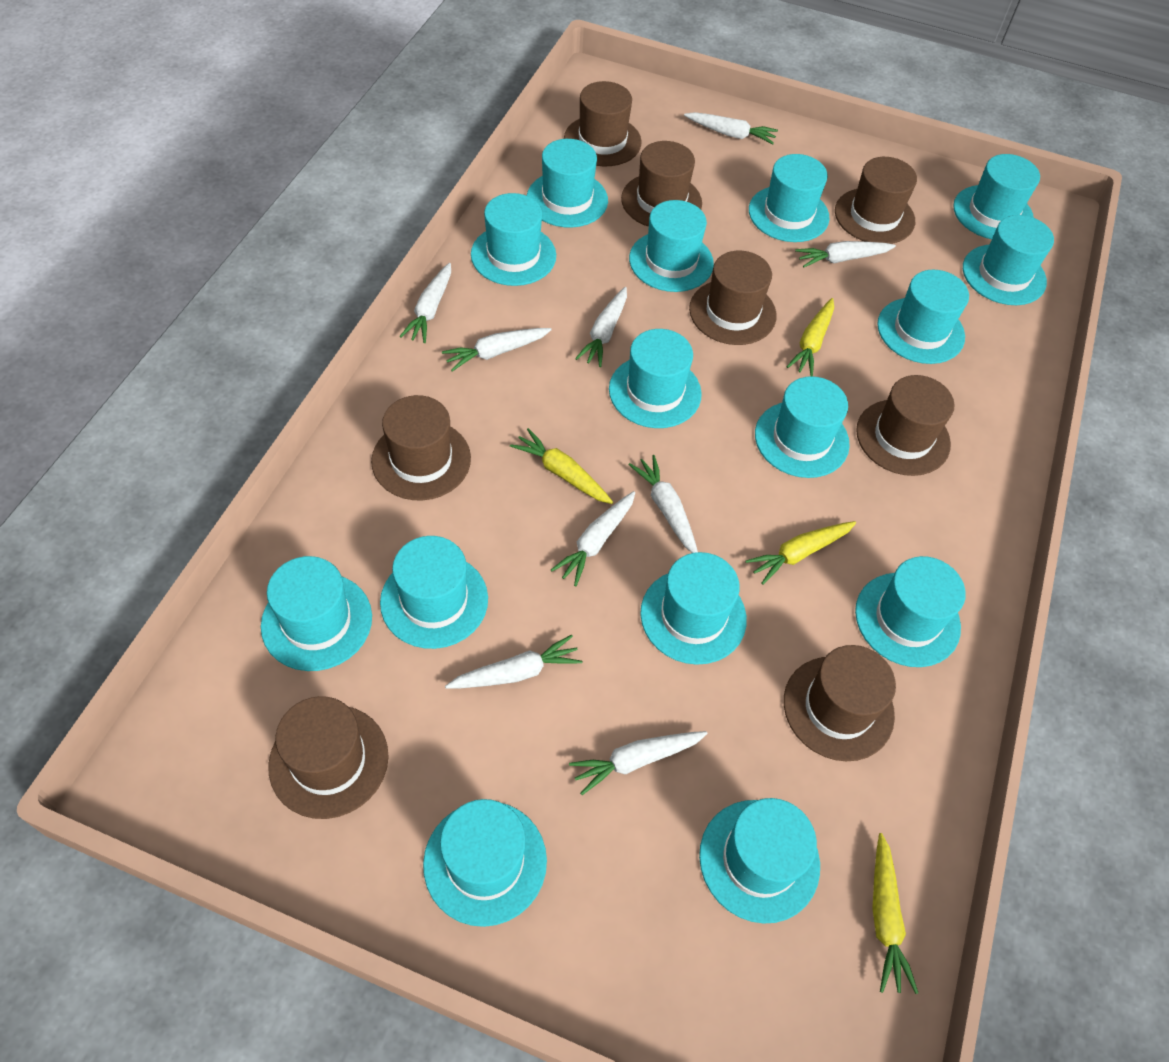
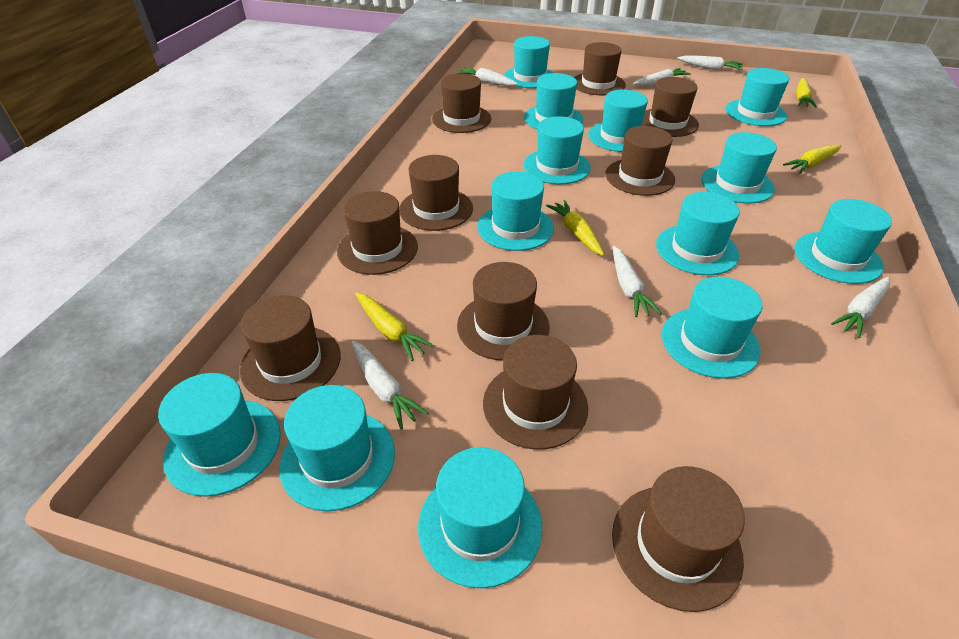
brown hat: 8 -> 10
turquoise hat: 15 -> 13
white carrot: 9 -> 6

